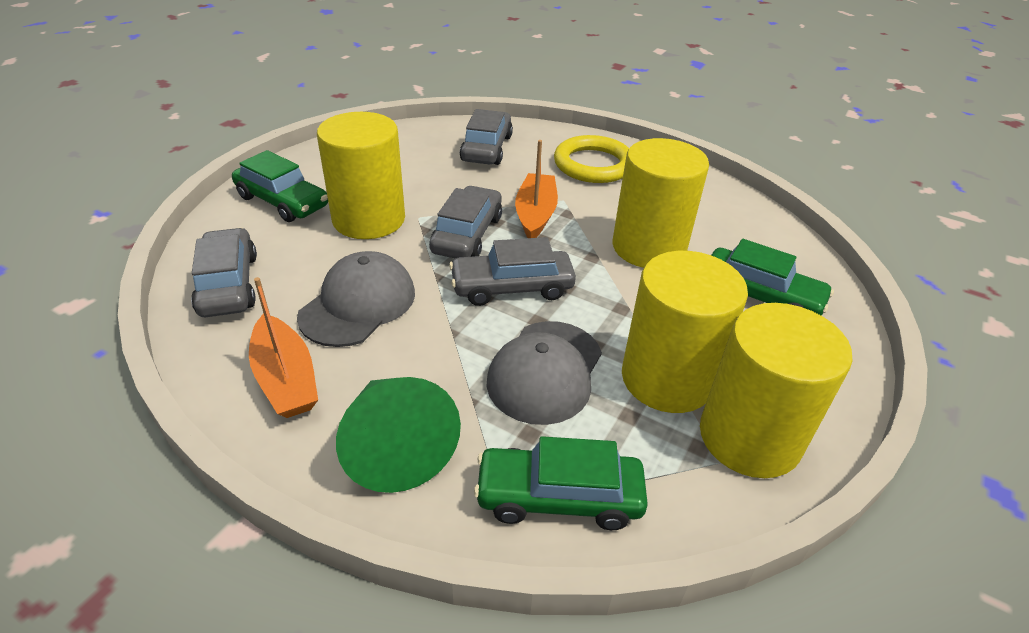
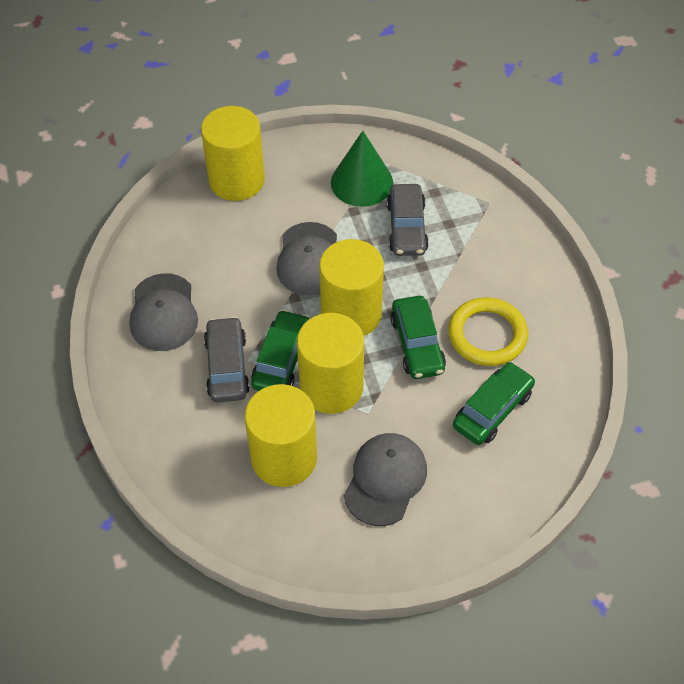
grey cap: 2 -> 3
grey car: 4 -> 2
orange boat: 2 -> 0

